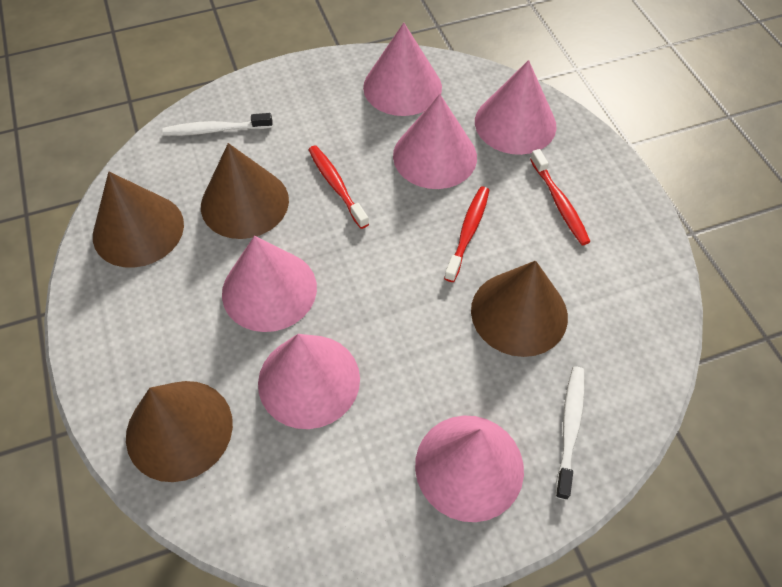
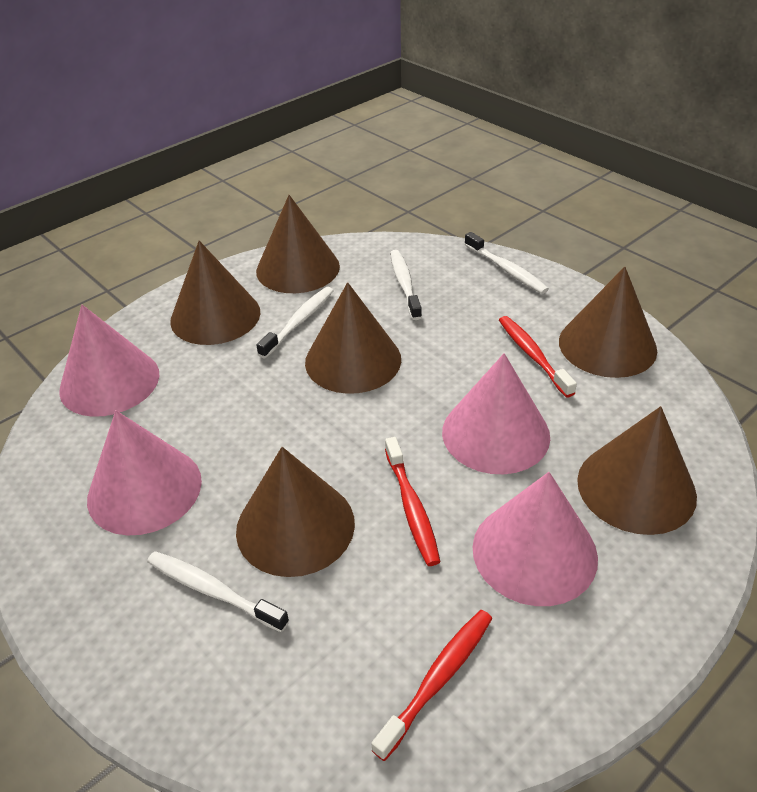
brown cone: 4 -> 6
pink cone: 6 -> 4
white toothbrush: 2 -> 4

